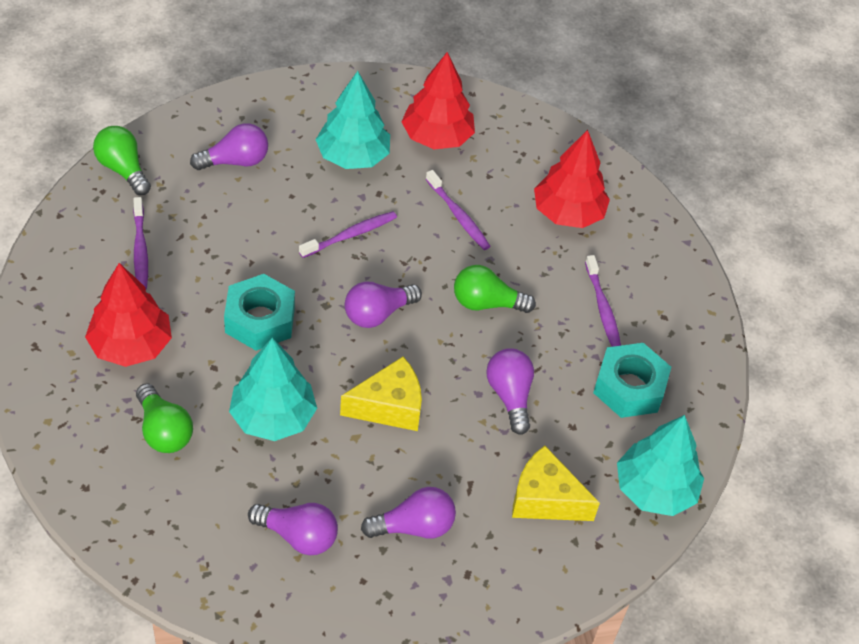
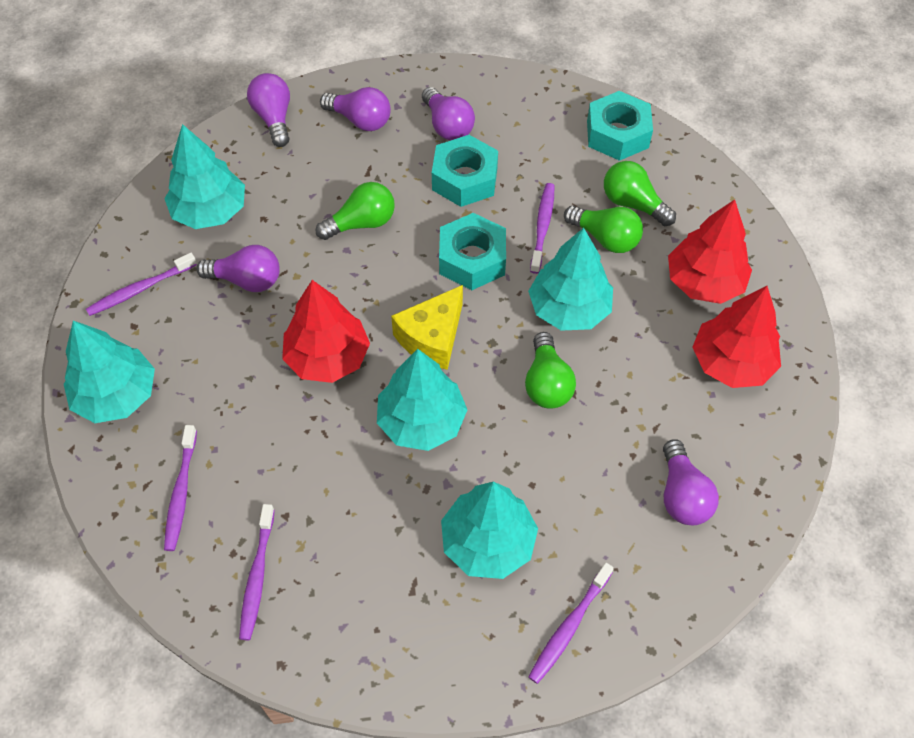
green light bulb: 3 -> 4
purple toothbrush: 4 -> 5
turquoise nut: 2 -> 3
turquoise tree: 3 -> 5
yellow cheese: 2 -> 1

